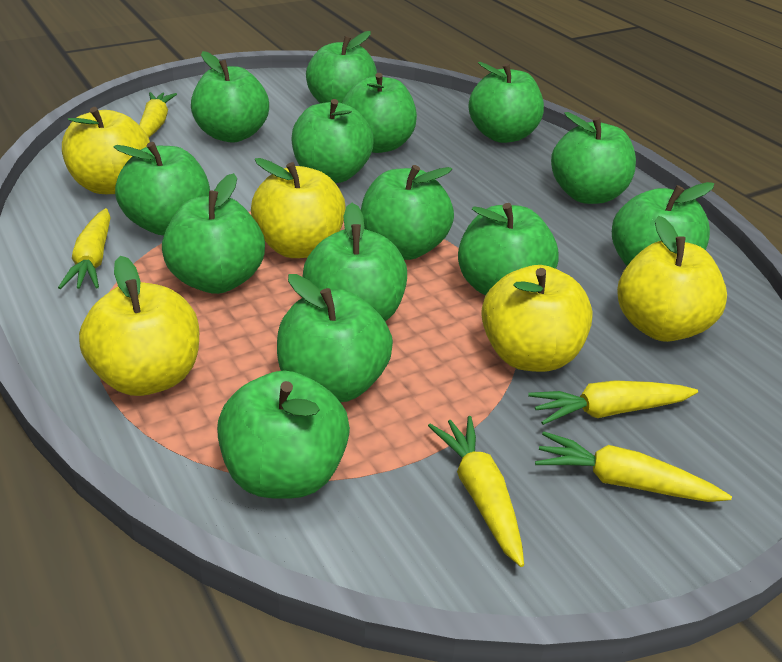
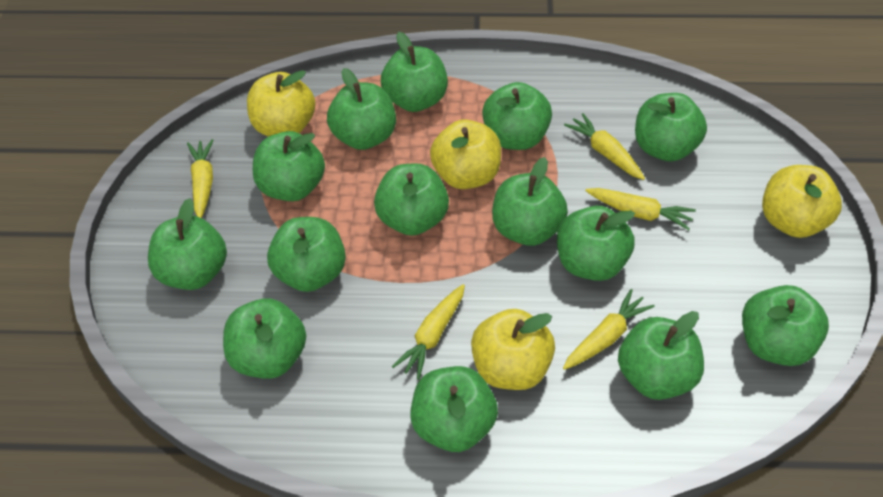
yellow apple: 5 -> 4

